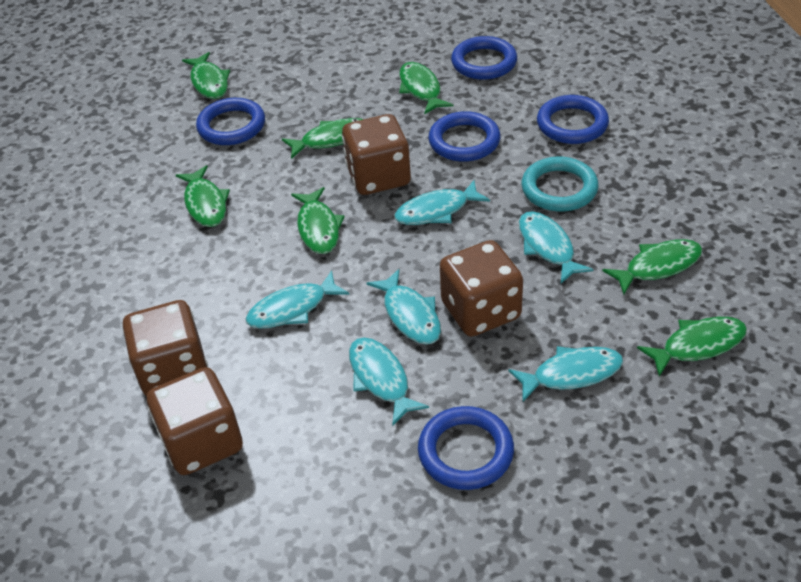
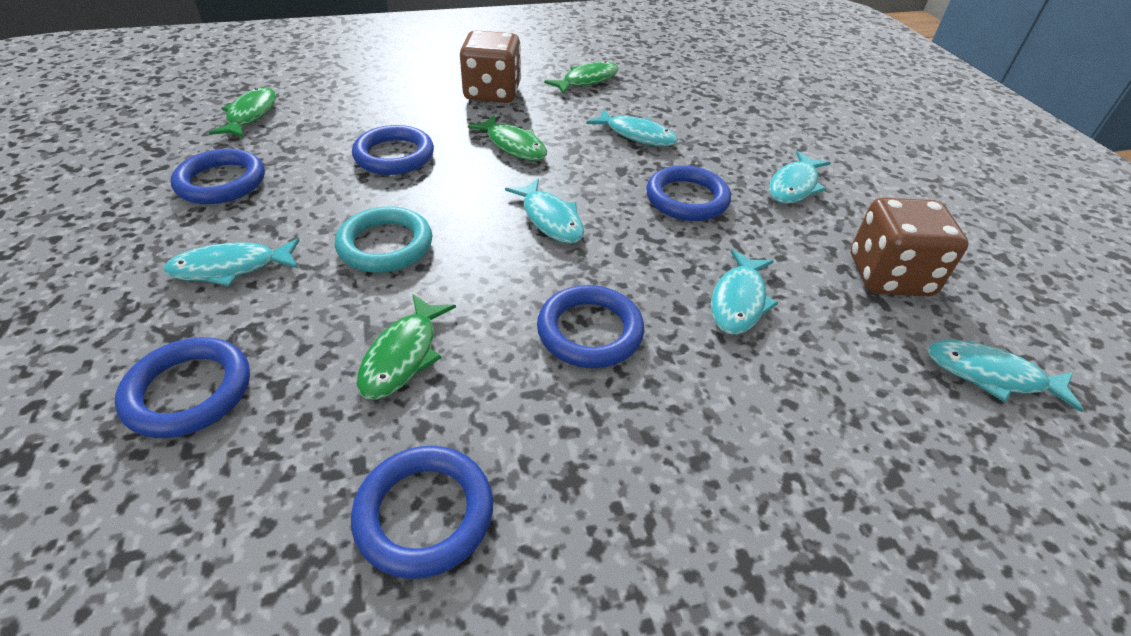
blue ring: 5 -> 6
brown dice: 4 -> 2
green fish: 7 -> 4

